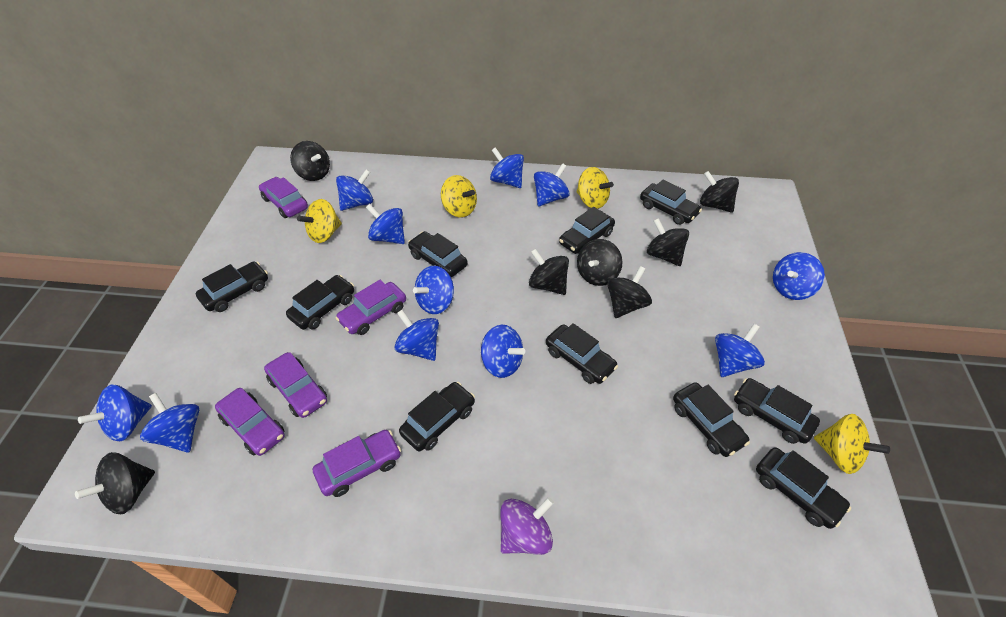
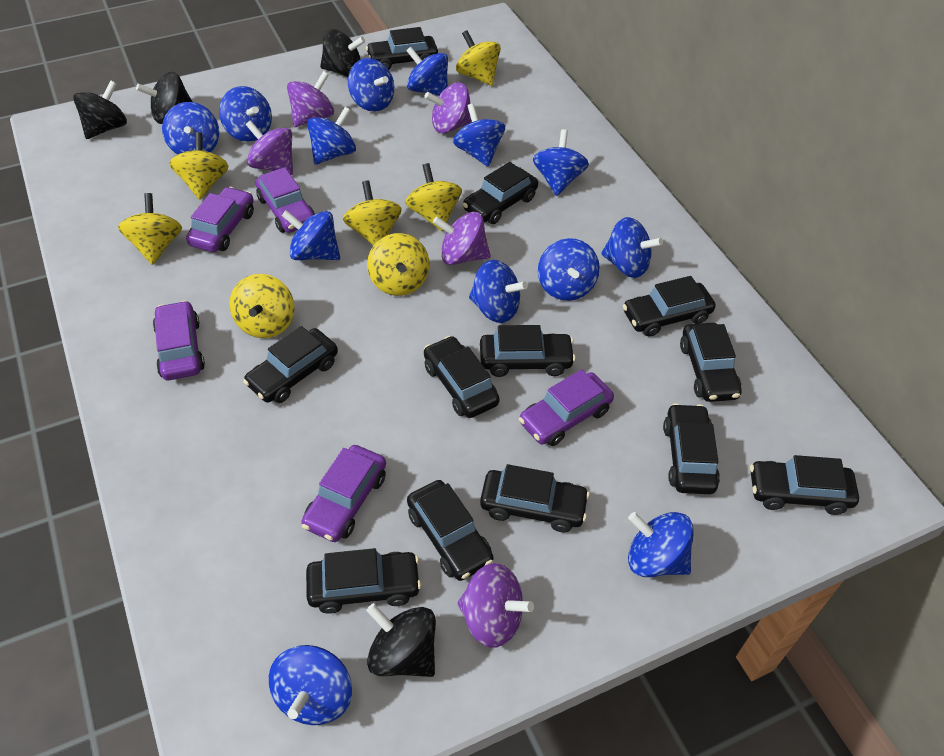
black car: 10 -> 12
black spinning top: 7 -> 4
blue spinning top: 11 -> 13
purple spinning top: 1 -> 5
yellow spinning top: 4 -> 7

